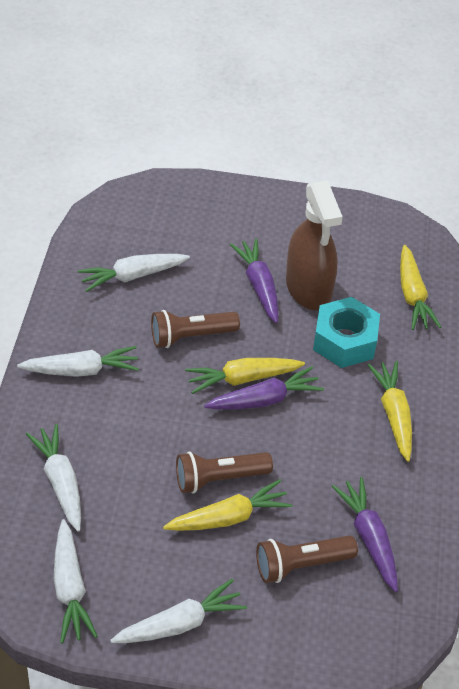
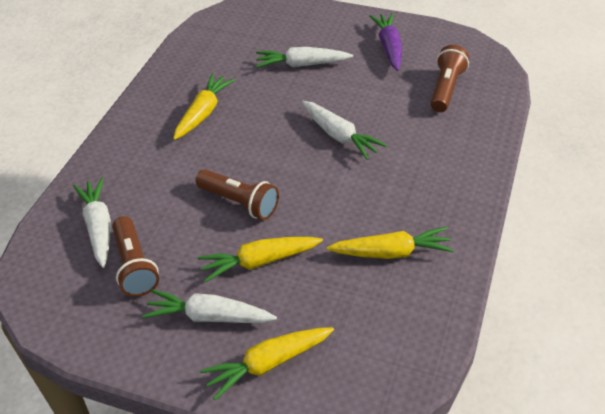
brown spray bottle: 1 -> 0
purple carrot: 3 -> 1
turquoise nut: 1 -> 0
white carrot: 5 -> 4

